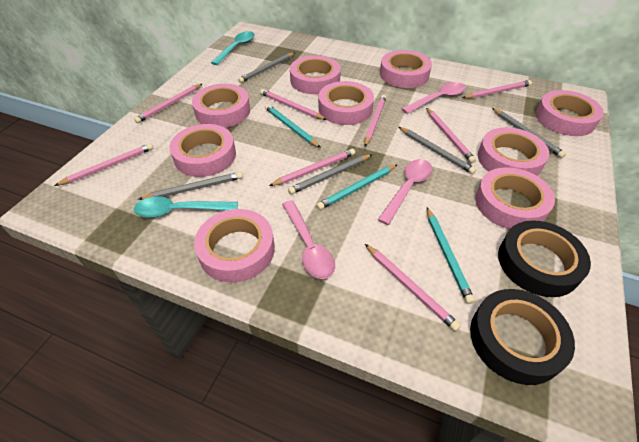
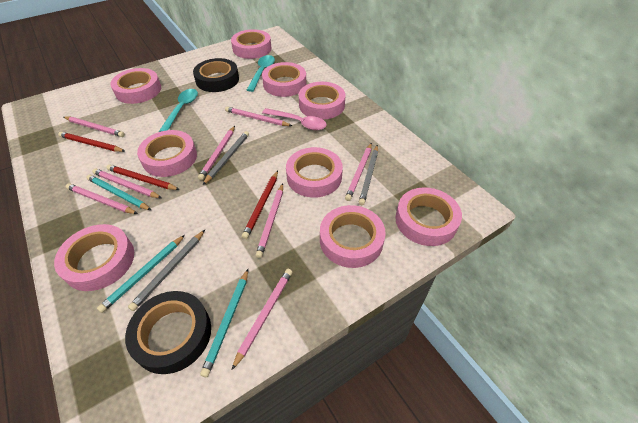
grey pencil: 5 -> 3
pink spoon: 3 -> 1
red pencil: 0 -> 3

